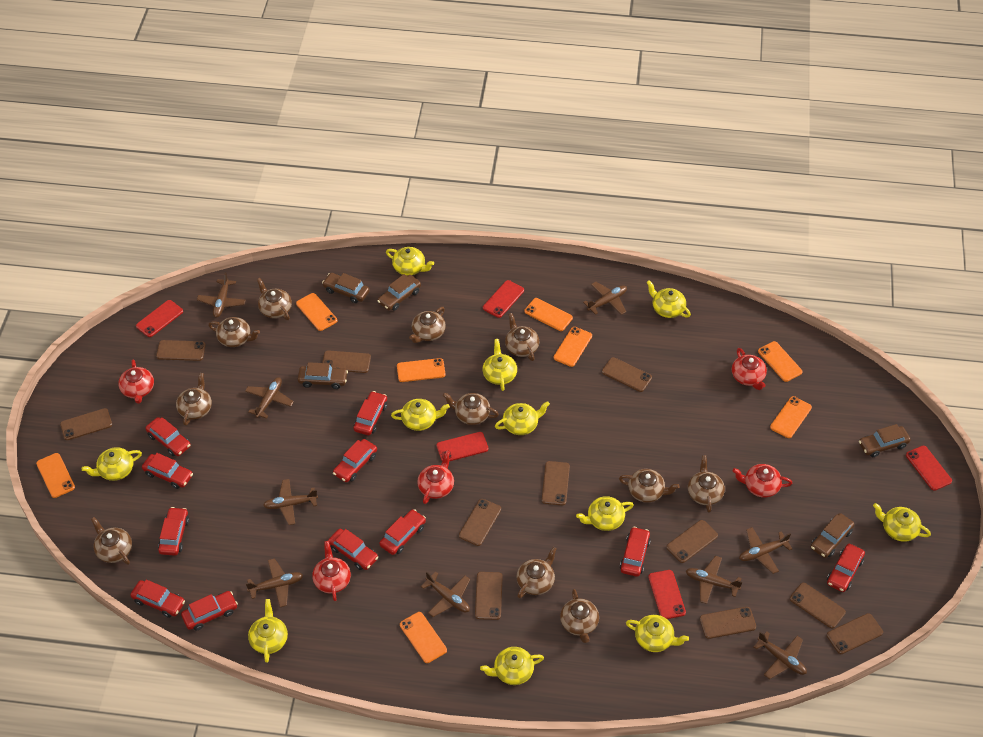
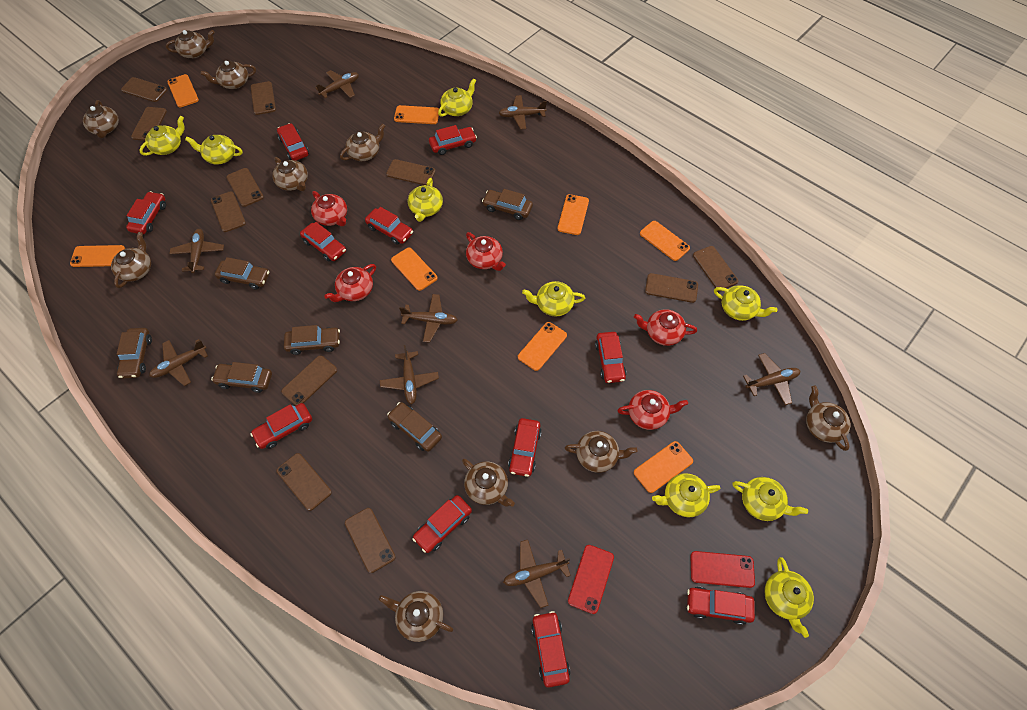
brown car: 5 -> 6
brown plane: 9 -> 8
brown teapot: 11 -> 10
red phone: 5 -> 2
yellow teapot: 11 -> 9

